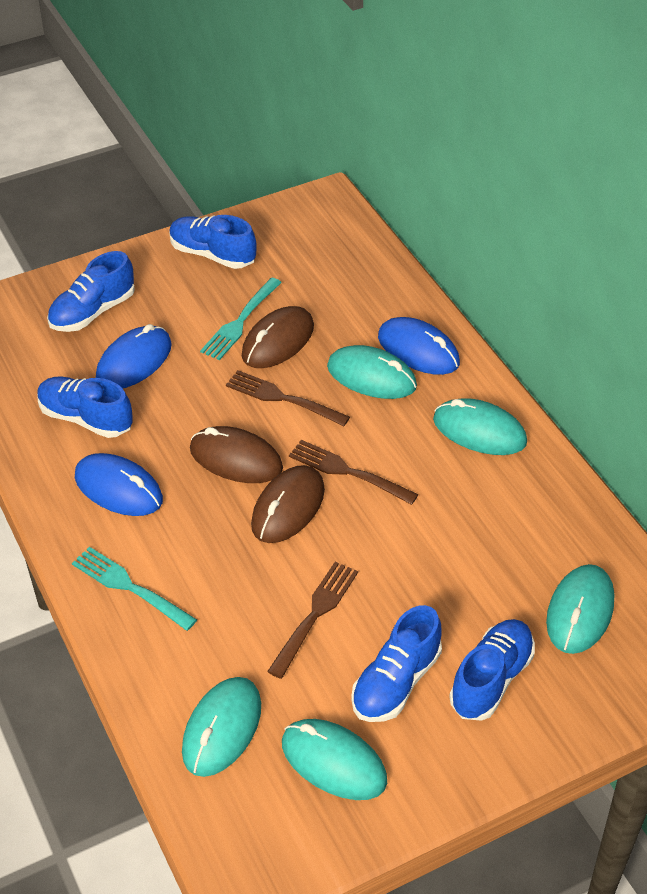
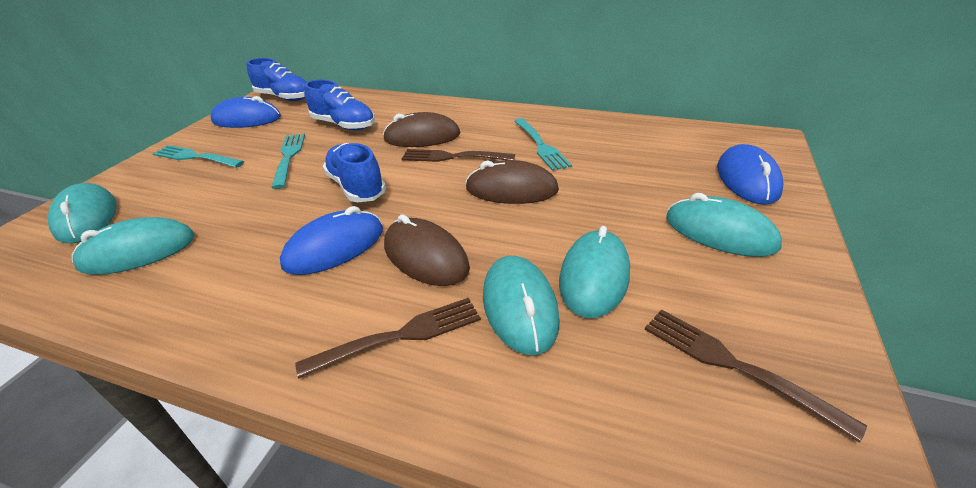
blue shoe: 5 -> 3
turquoise fork: 2 -> 3

